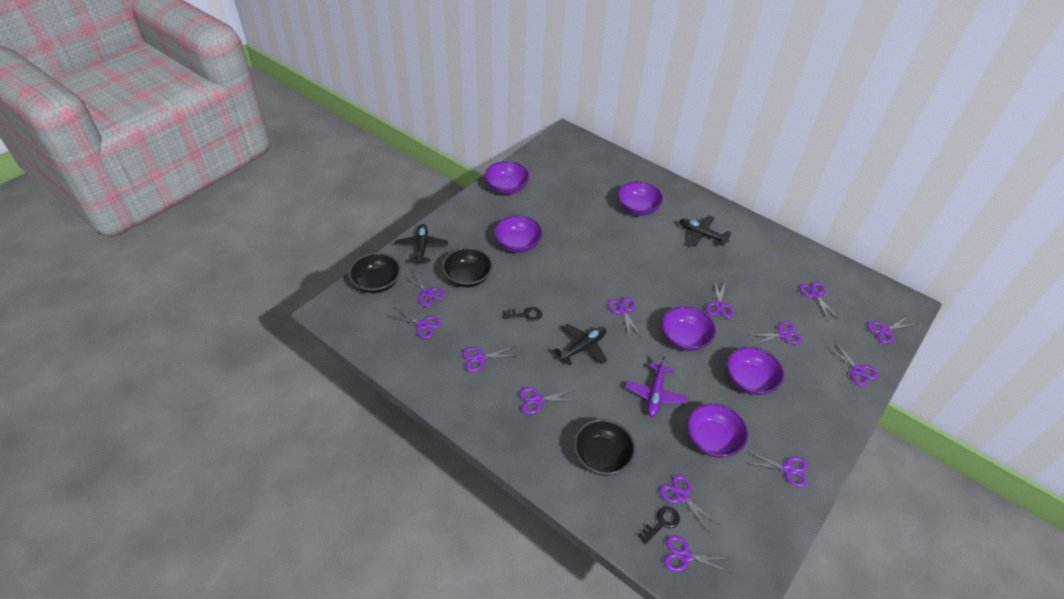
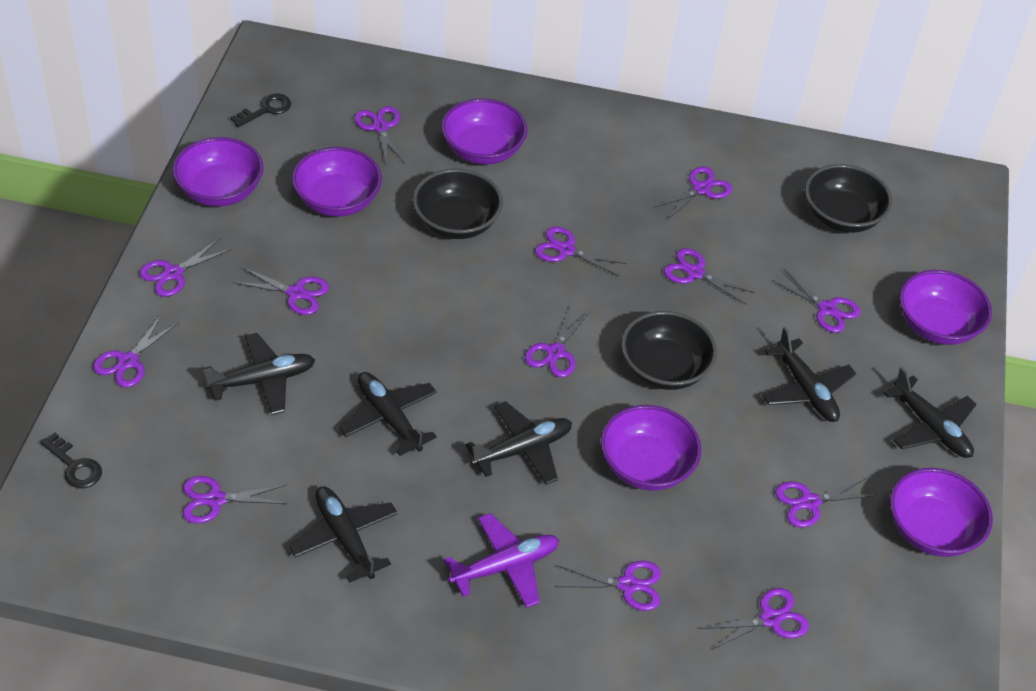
black plane: 3 -> 6

